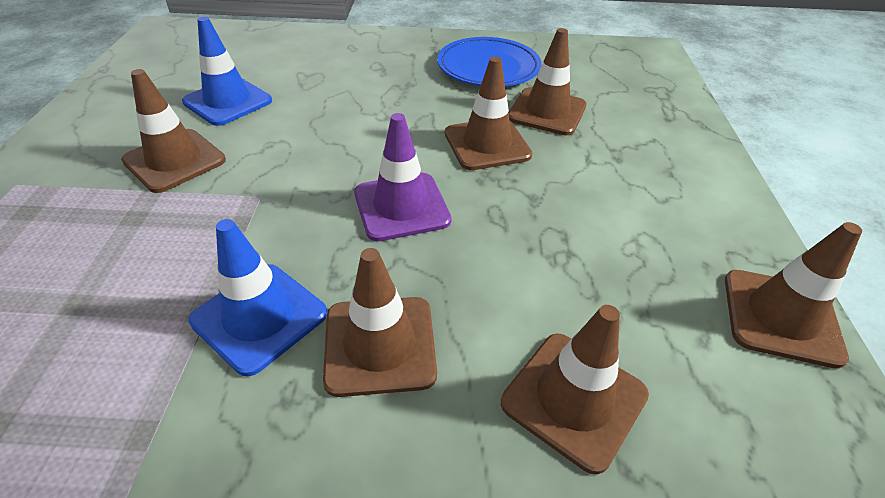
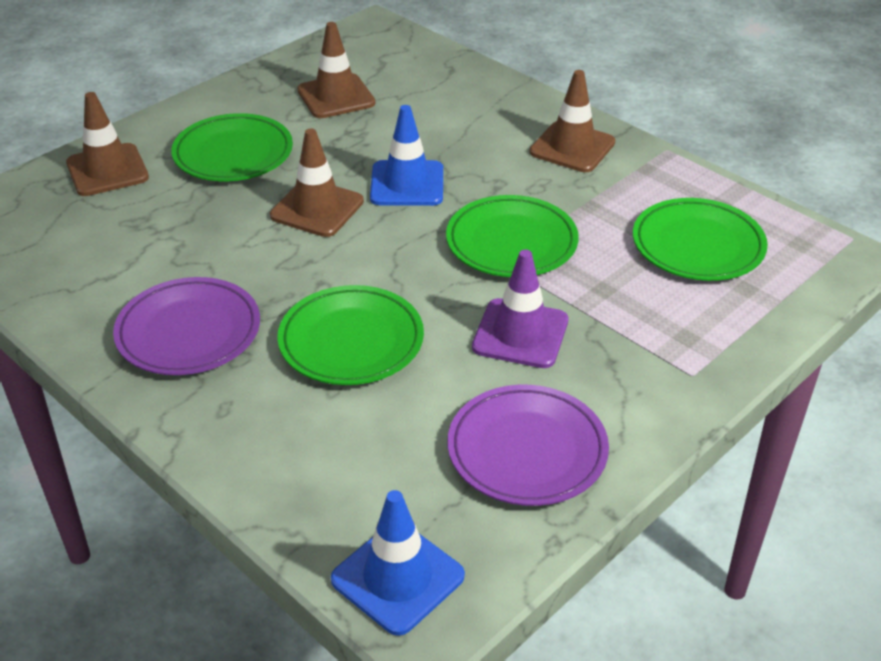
blue plate: 1 -> 0
brown traffic cone: 6 -> 4
green plate: 0 -> 4
purple plate: 0 -> 2

